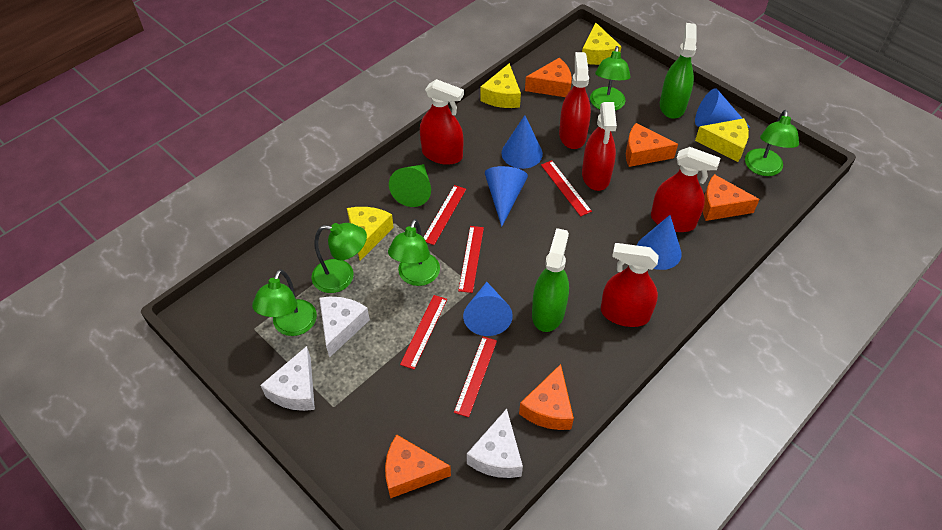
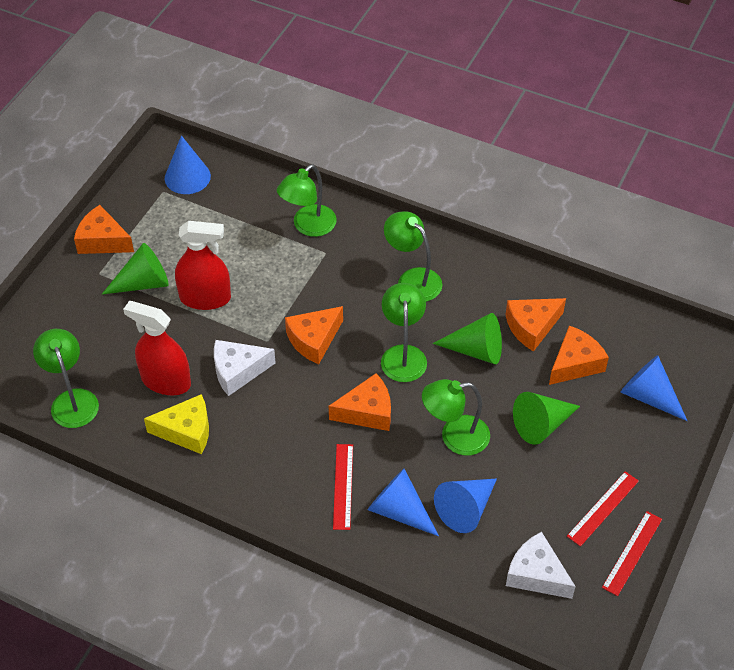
blue cone: 5 -> 4
green cone: 1 -> 3
green spray bottle: 2 -> 0
red ruler: 5 -> 3
red spray bottle: 5 -> 2
white cheese: 3 -> 2
yellow cheese: 4 -> 1

